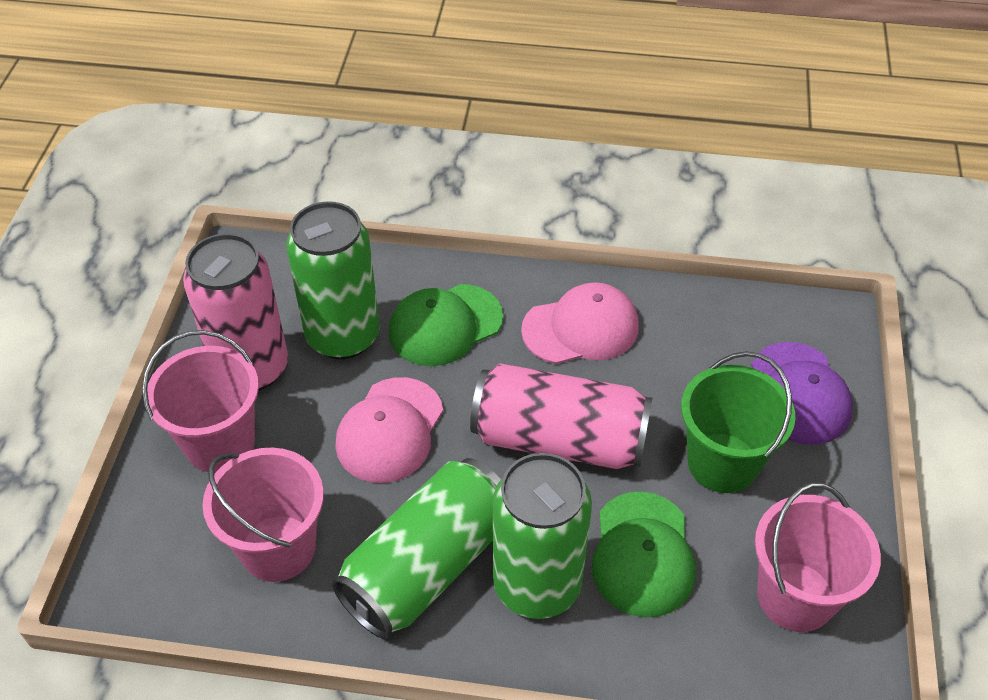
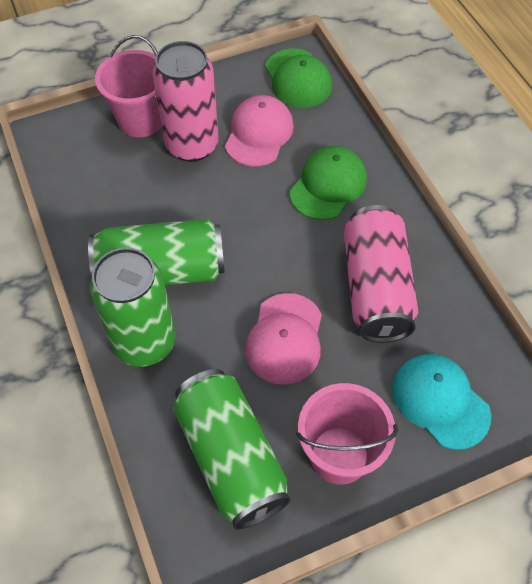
green bucket: 1 -> 0
pink bucket: 3 -> 2
purple cap: 1 -> 0
turquoise cap: 0 -> 1

